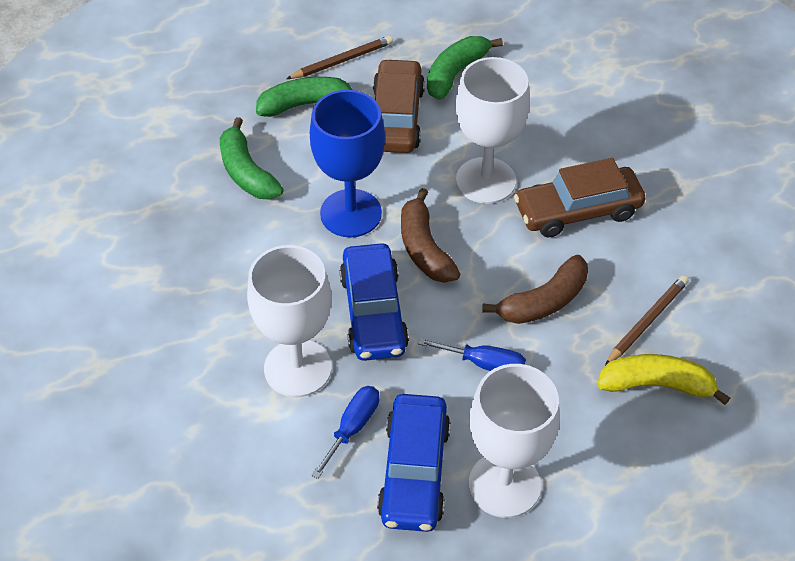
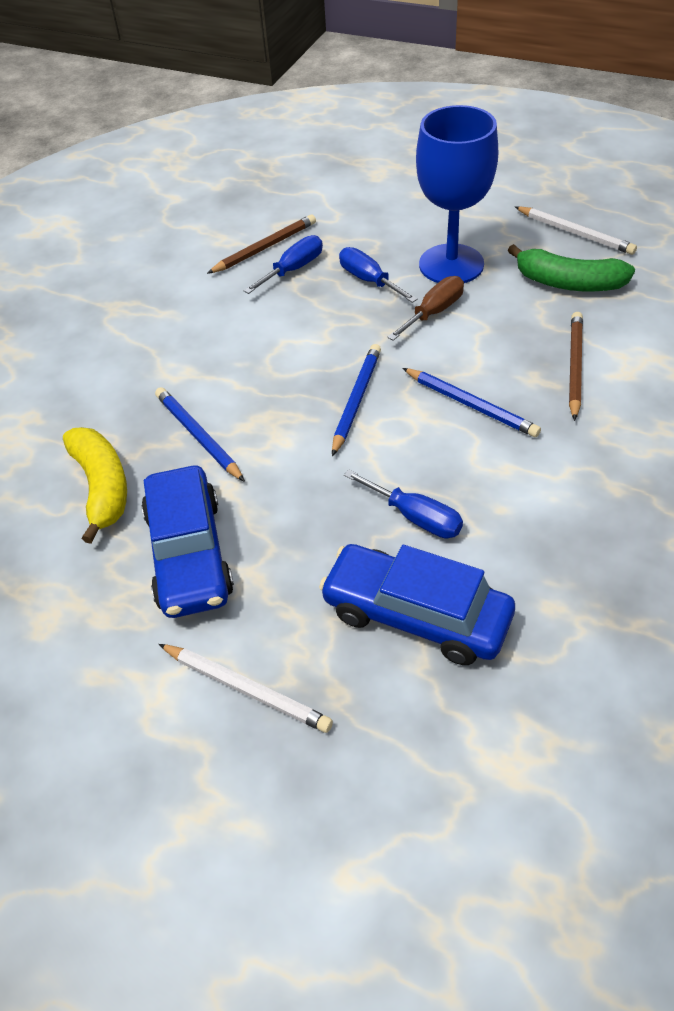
blue pencil: 0 -> 3
blue screwdriver: 2 -> 3
brown banana: 2 -> 0
brown car: 2 -> 0
brown screwdriver: 0 -> 1
green banana: 3 -> 1
white goblet: 3 -> 0
white pencil: 0 -> 2

